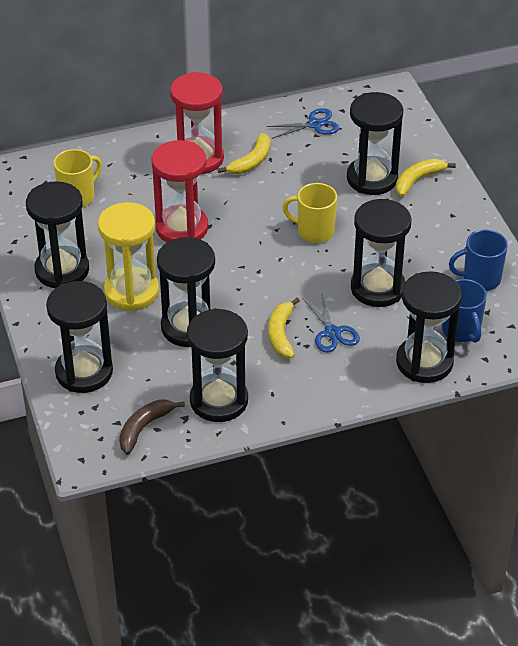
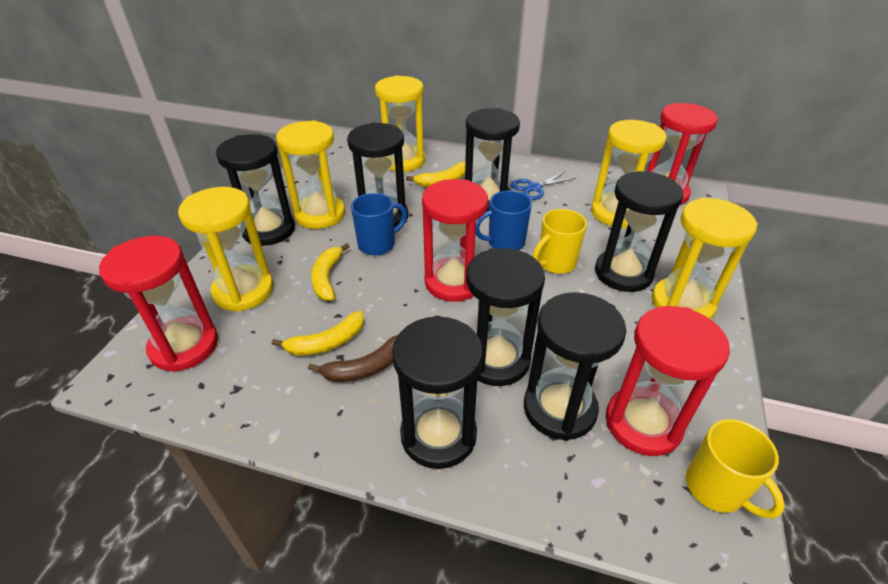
blue scissors: 2 -> 1
red hourglass: 2 -> 4
yellow hourglass: 1 -> 5

